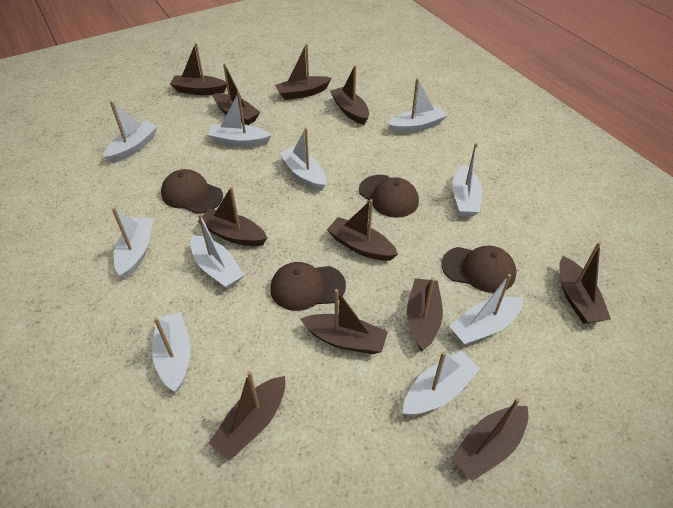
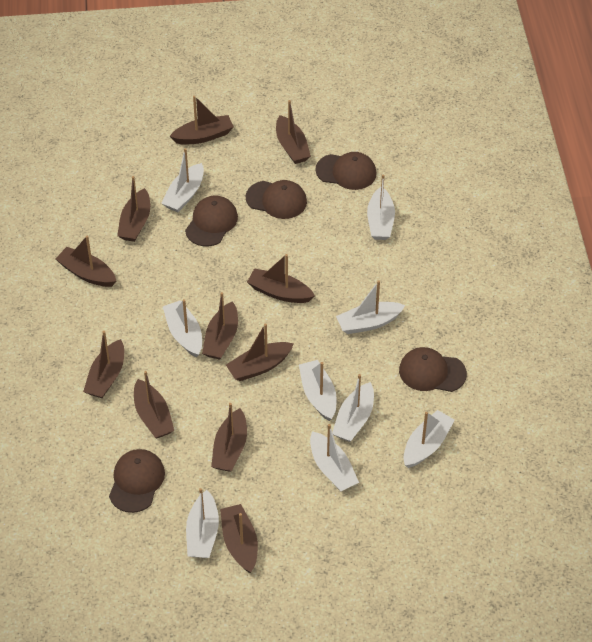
brown cap: 4 -> 5
white boat: 10 -> 9

